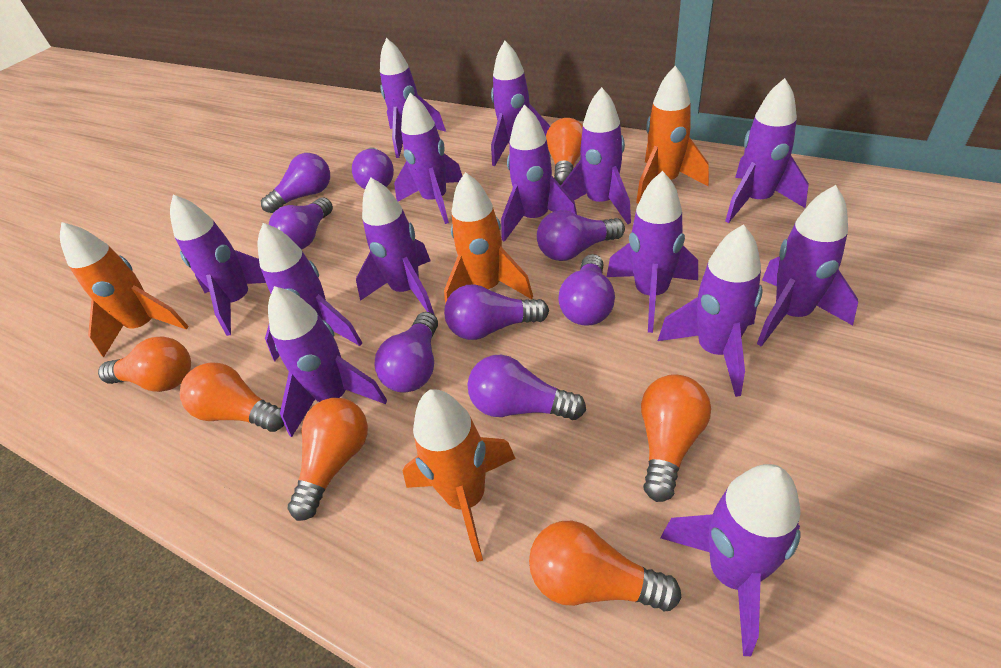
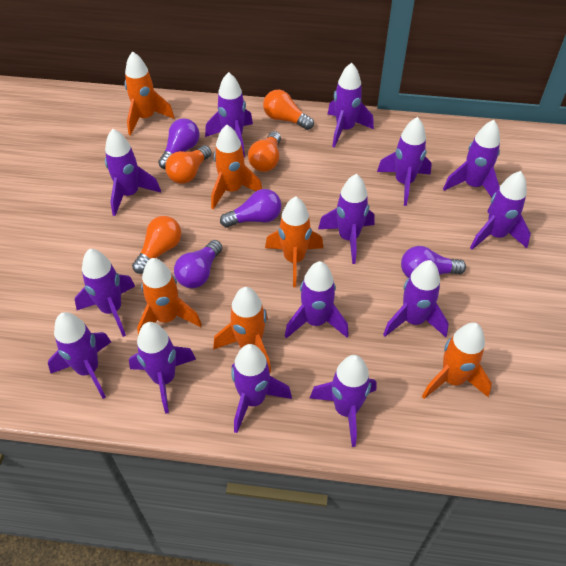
orange light bulb: 6 -> 4
orange rocket: 4 -> 6
purple light bulb: 8 -> 4

